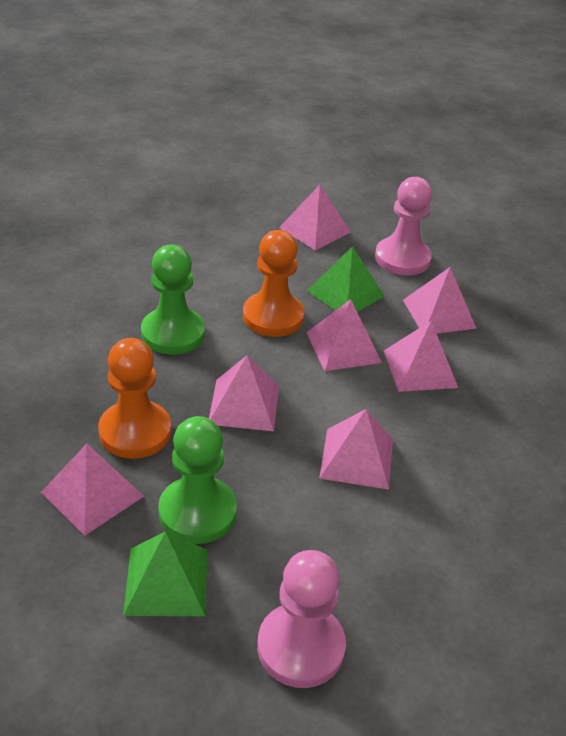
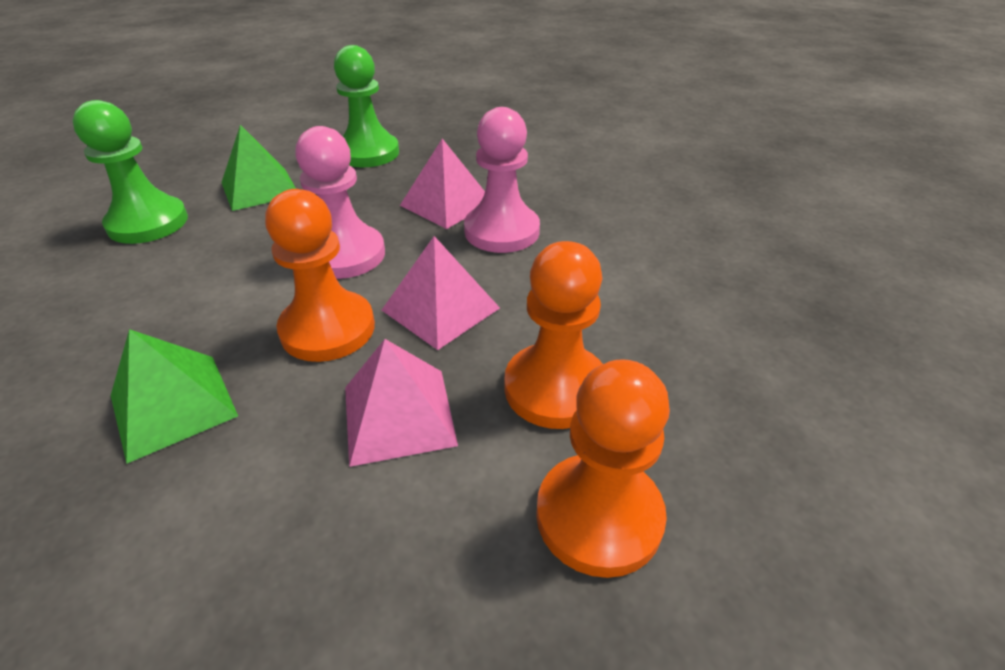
orange pawn: 2 -> 3
pink pyramid: 7 -> 3

